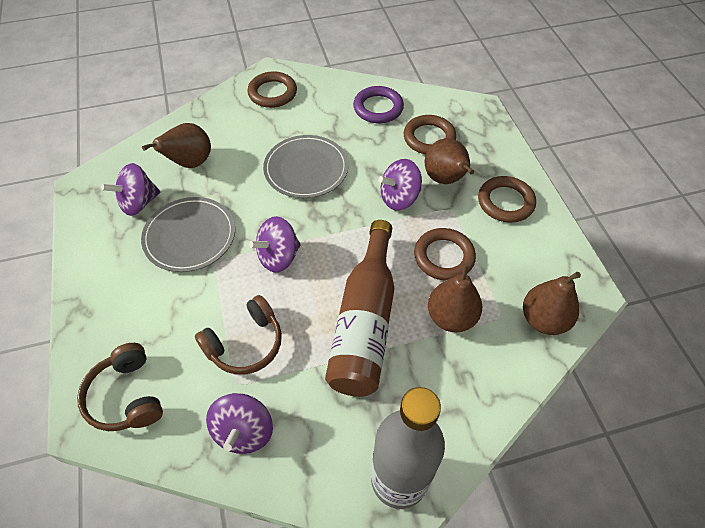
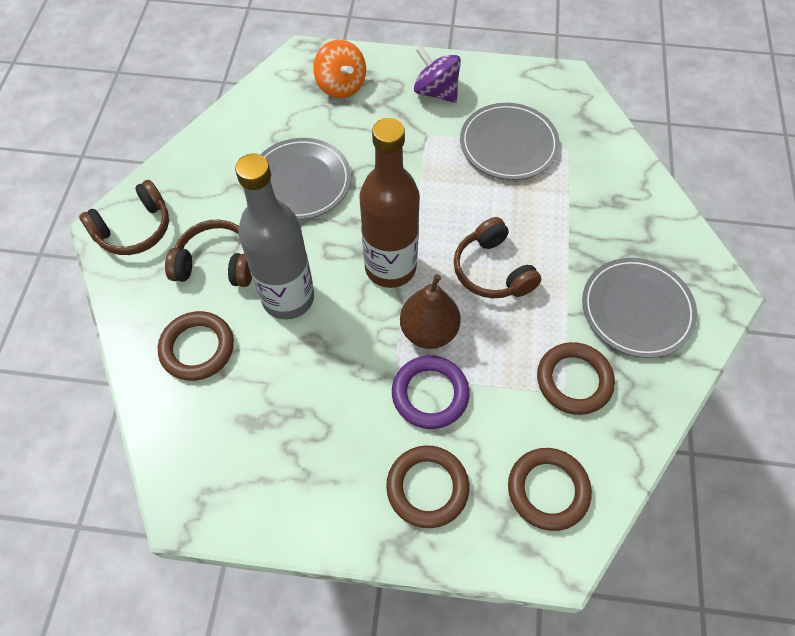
brown headphones: 2 -> 3
brown pear: 4 -> 1
grey plate: 2 -> 3
orange spinning top: 0 -> 1
purple spinning top: 4 -> 1

